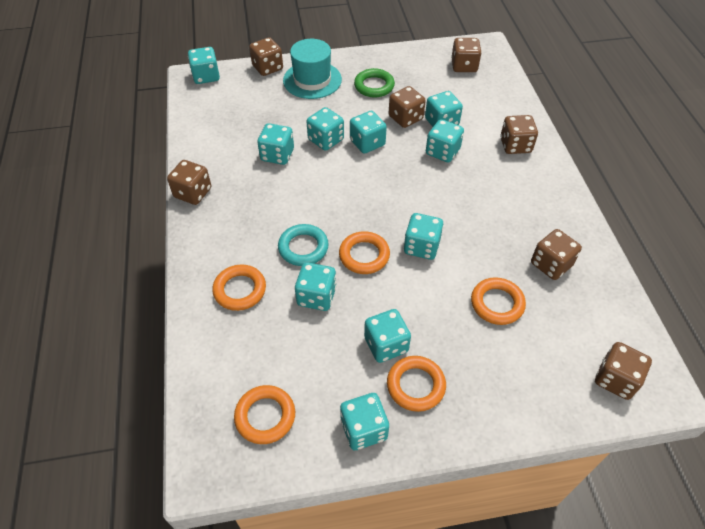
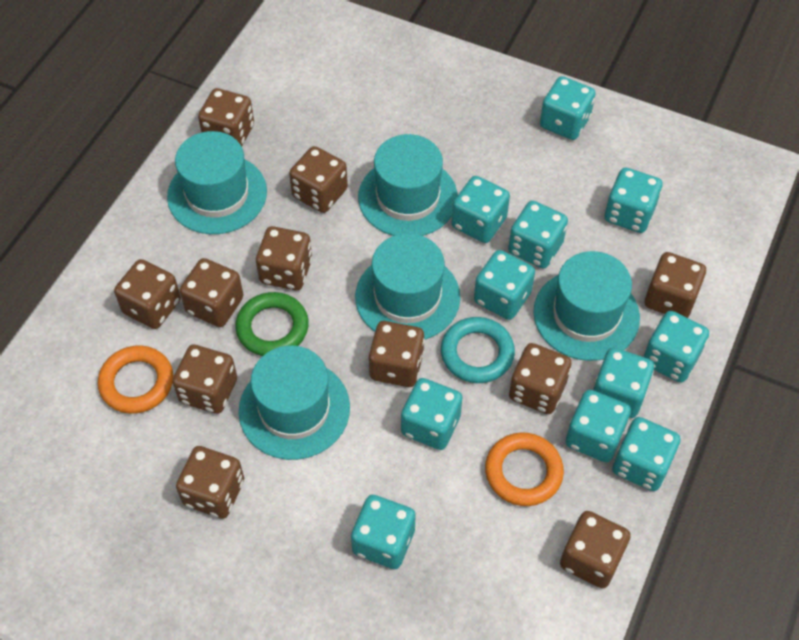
brown dice: 7 -> 11
orange ring: 5 -> 2
turquoise dice: 10 -> 11
turquoise hat: 1 -> 5

